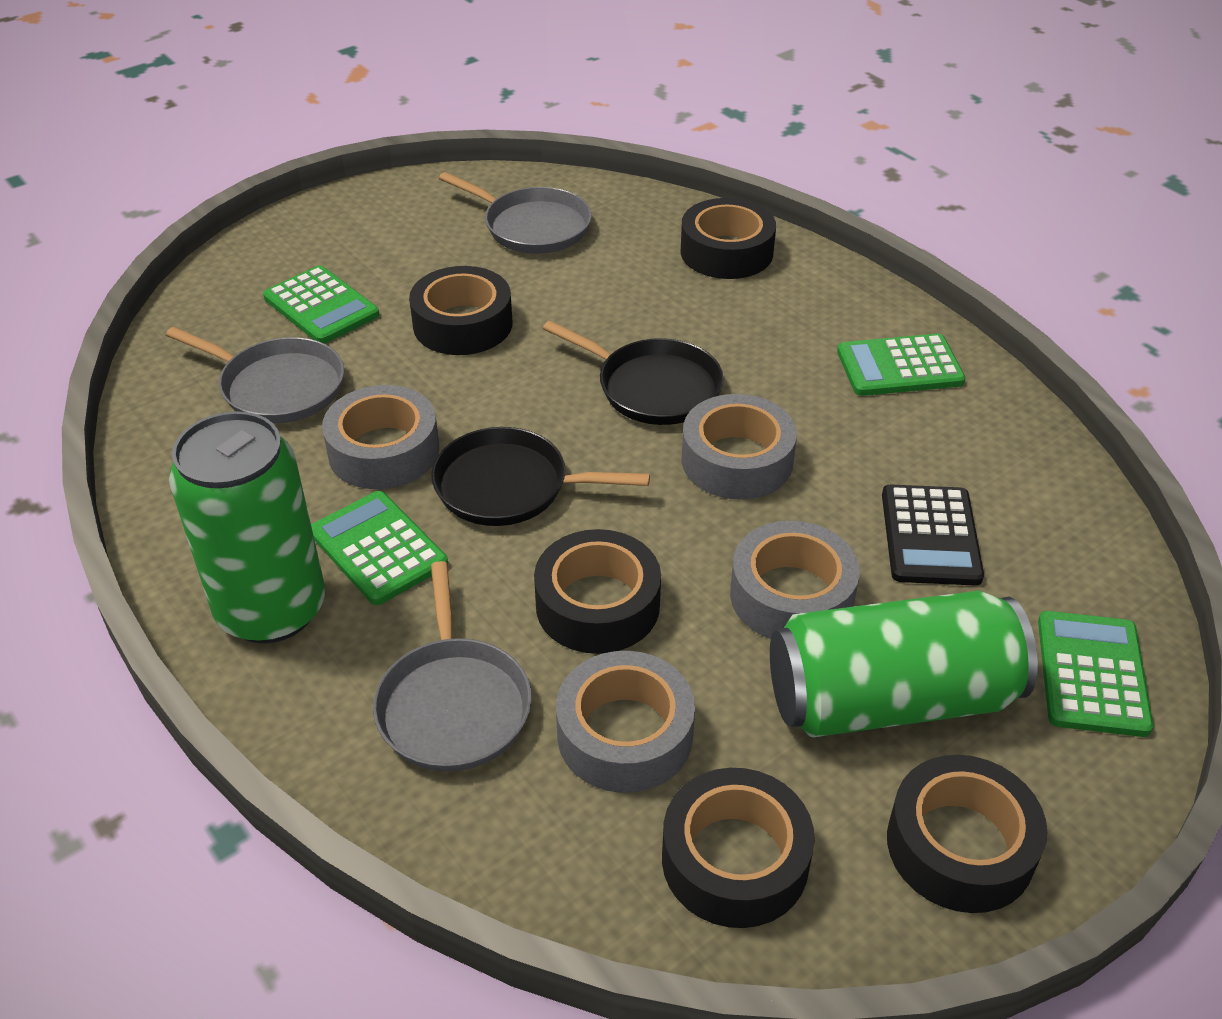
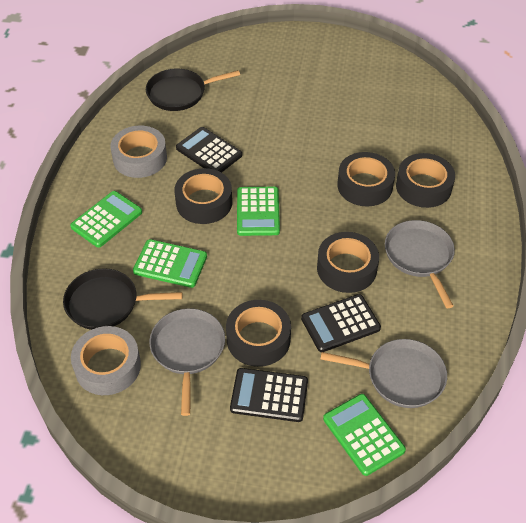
black calculator: 1 -> 3
green can: 2 -> 0
grey tape: 4 -> 2

